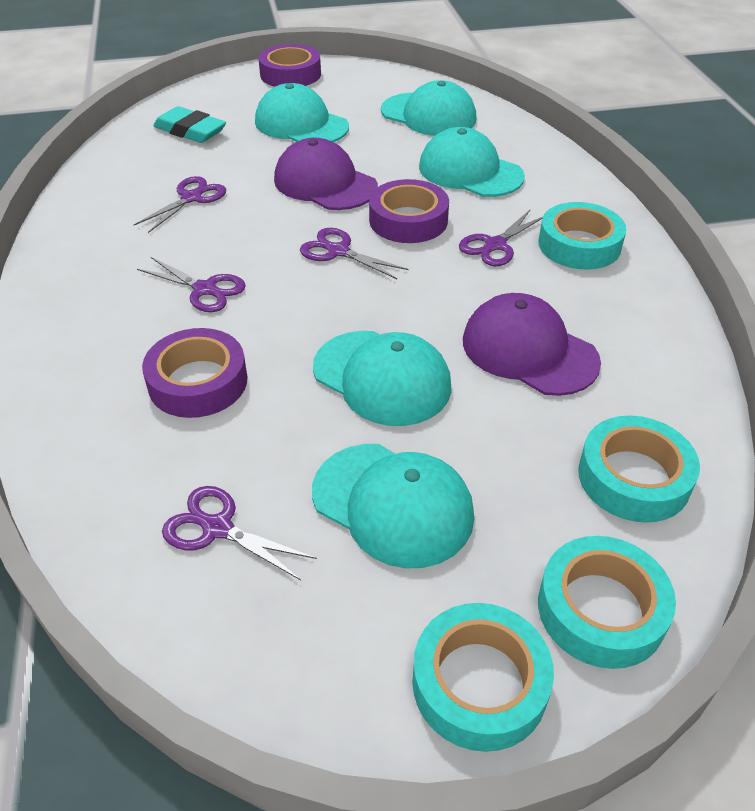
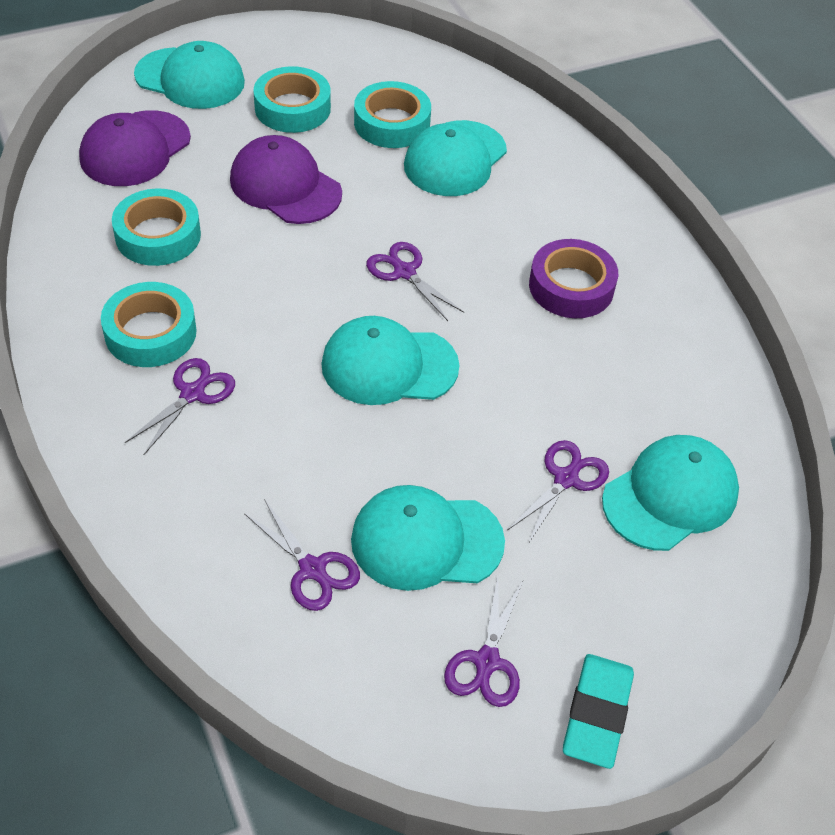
purple tape: 3 -> 1

